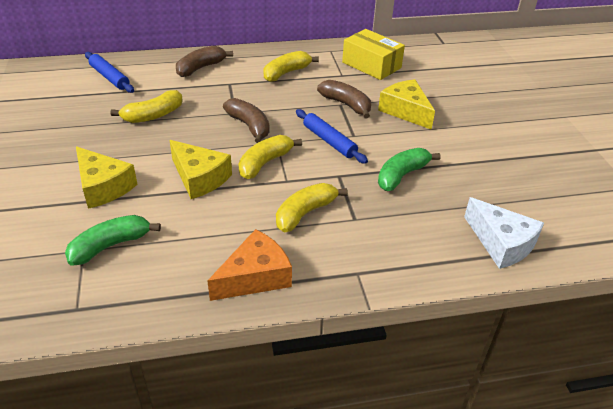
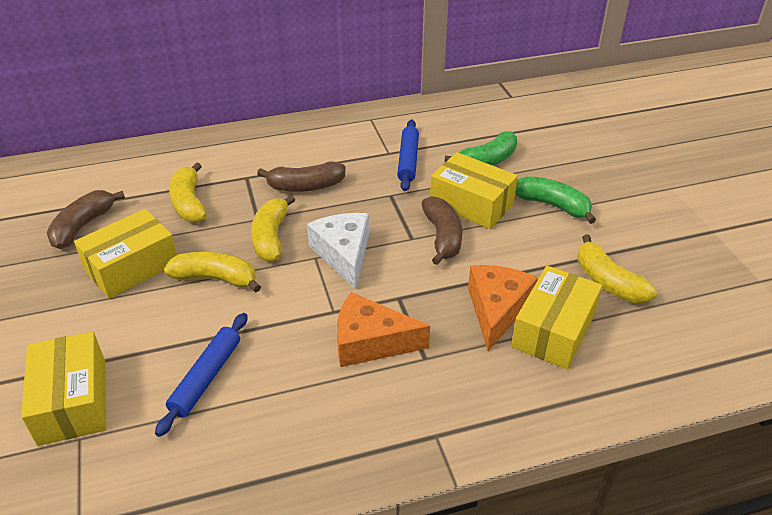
orange cheese: 1 -> 2
yellow box: 1 -> 4
yellow cheese: 3 -> 0

